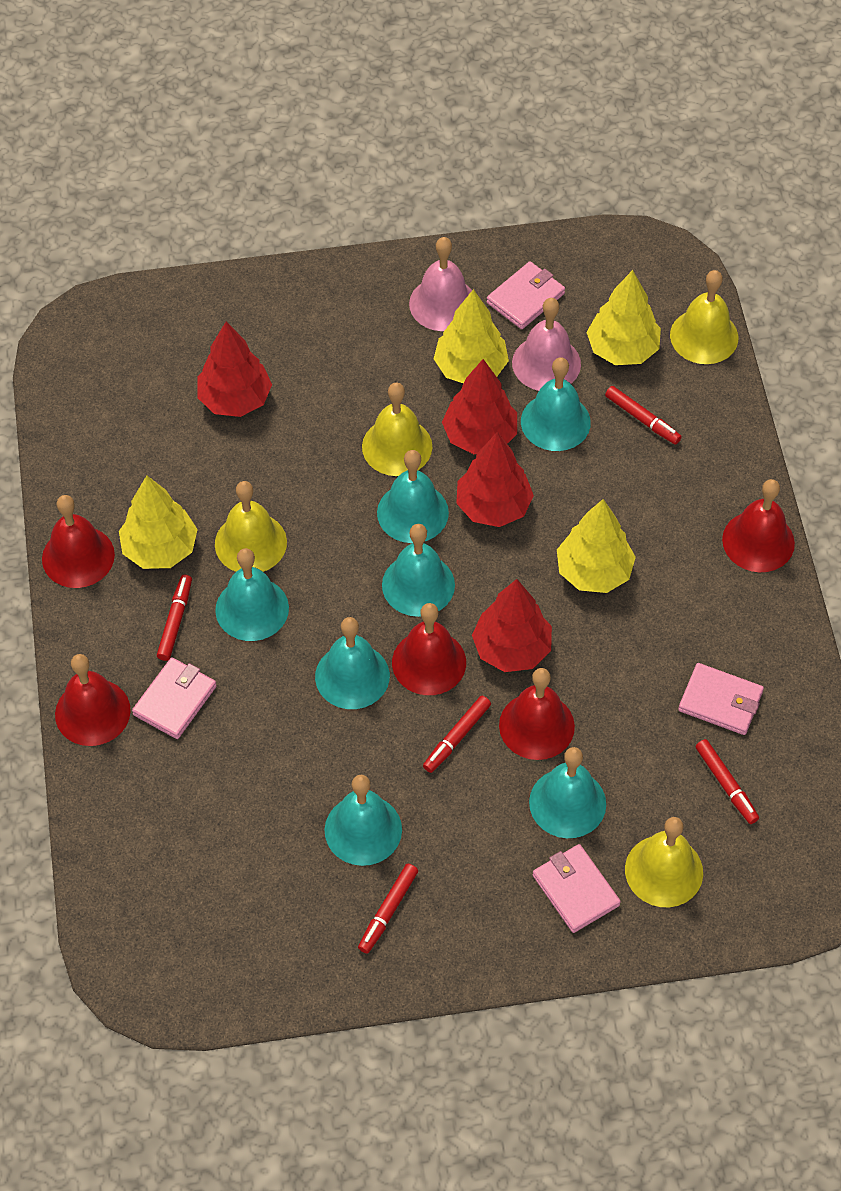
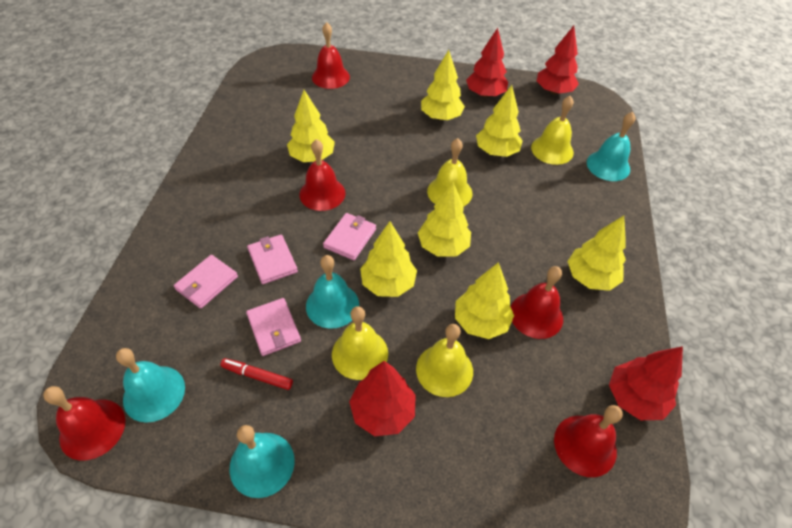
pink bell: 2 -> 0
red marker: 5 -> 1
turquoise bell: 7 -> 4
yellow tree: 4 -> 7

